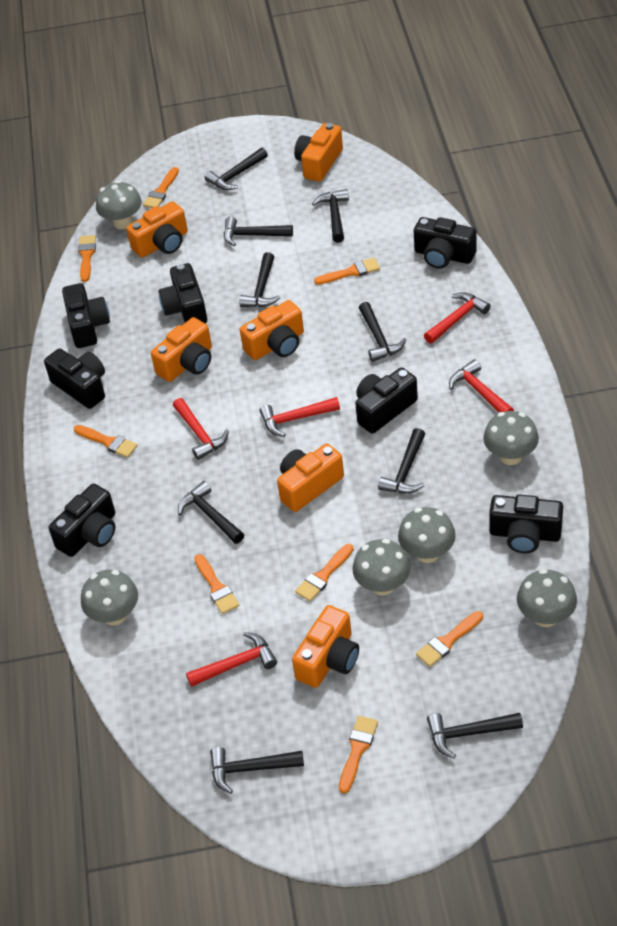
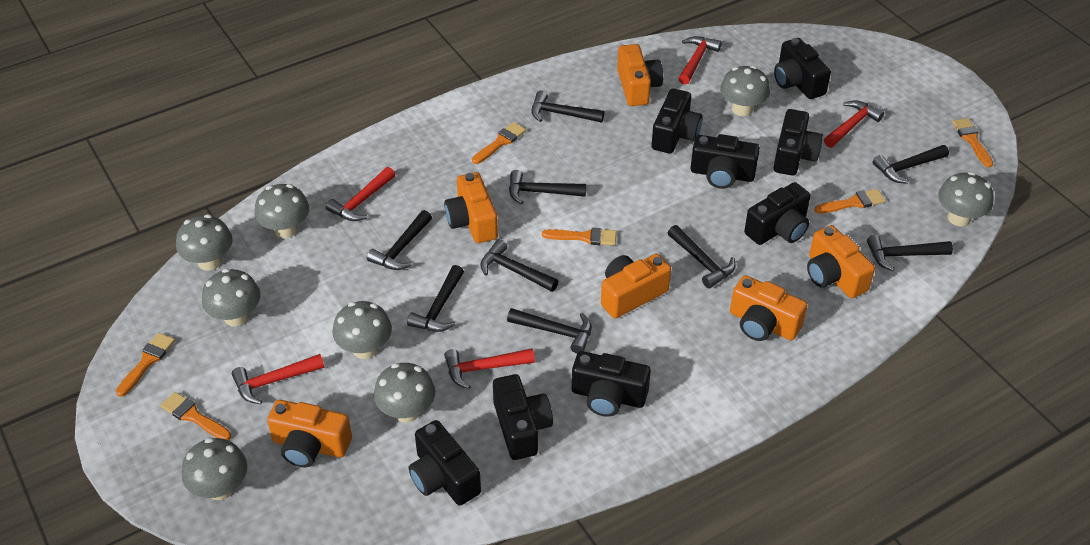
black camera: 7 -> 8
grey mushroom: 6 -> 8
orange brush: 8 -> 6

